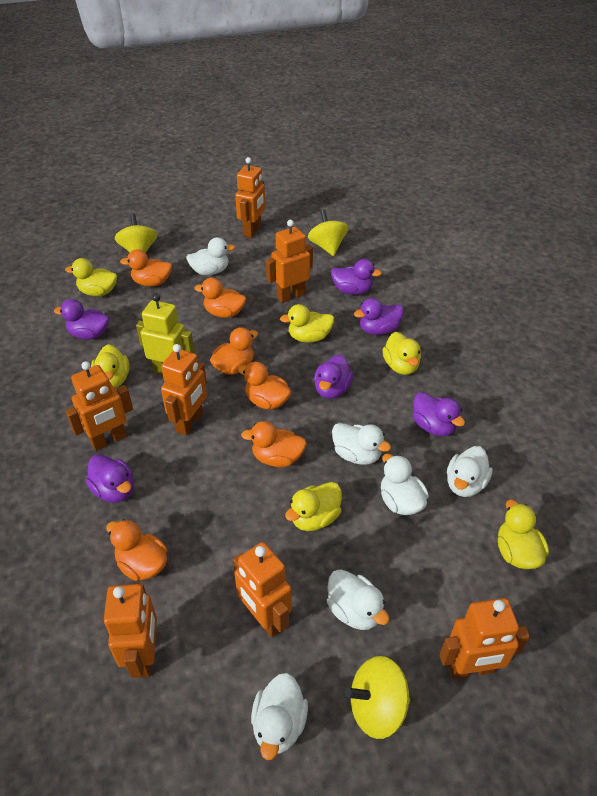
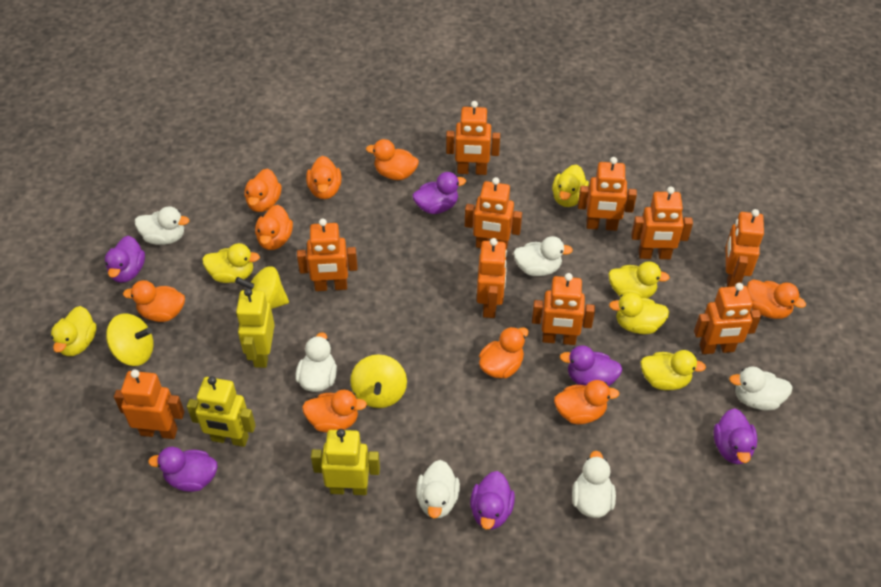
orange duck: 6 -> 9
orange robot: 7 -> 10
yellow robot: 1 -> 3

